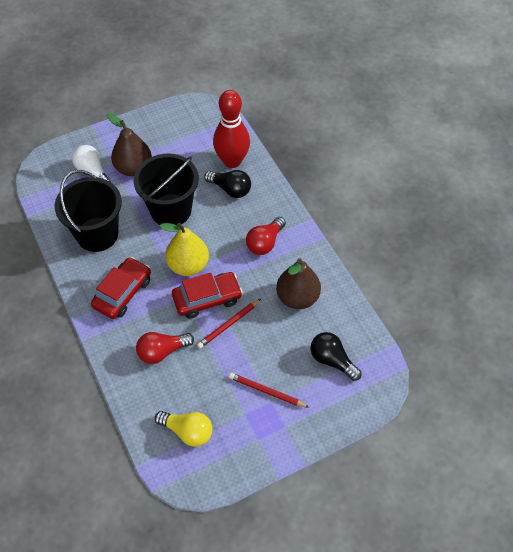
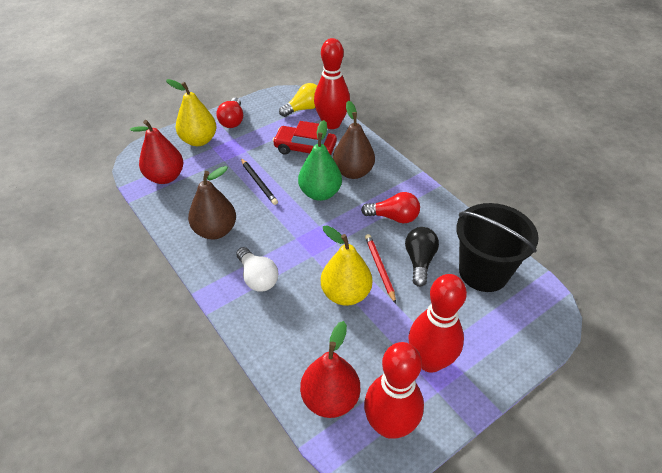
black bucket: 2 -> 1
black light bulb: 2 -> 1
black pencil: 0 -> 1
green pear: 0 -> 1
red bowling pin: 1 -> 3
red car: 2 -> 1
red pear: 0 -> 2
red pencil: 2 -> 1
yellow pear: 1 -> 2

